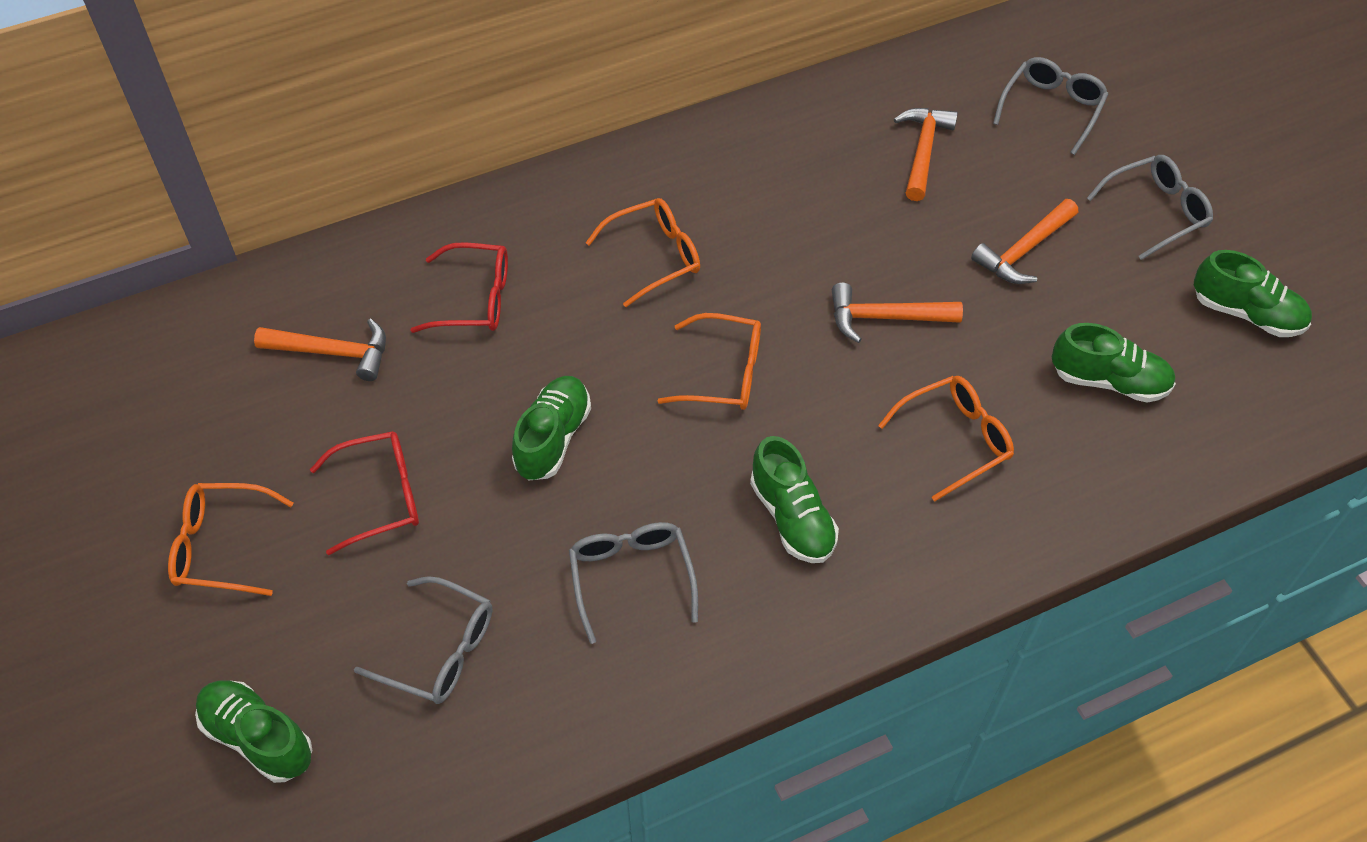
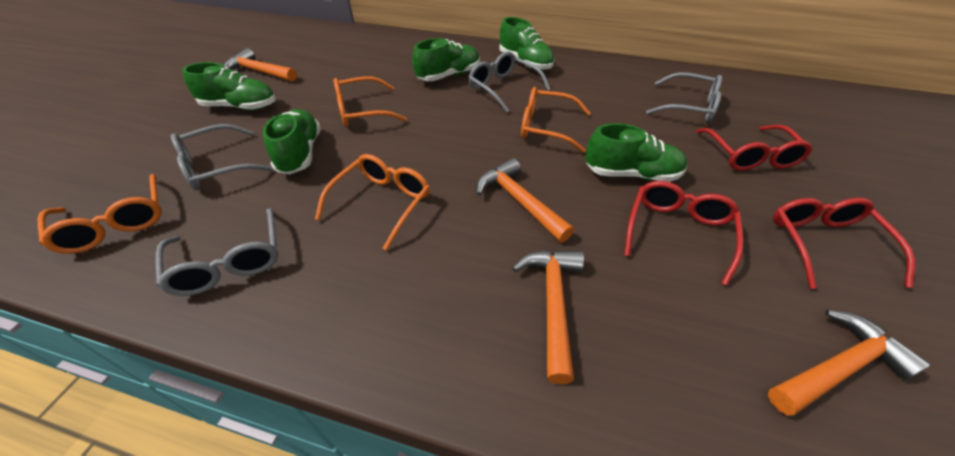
red glasses: 2 -> 3

